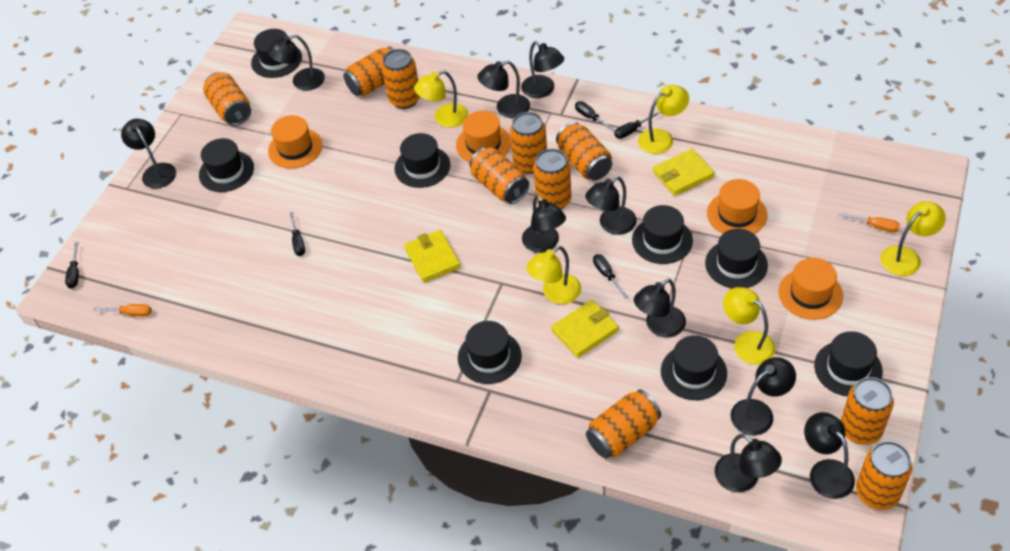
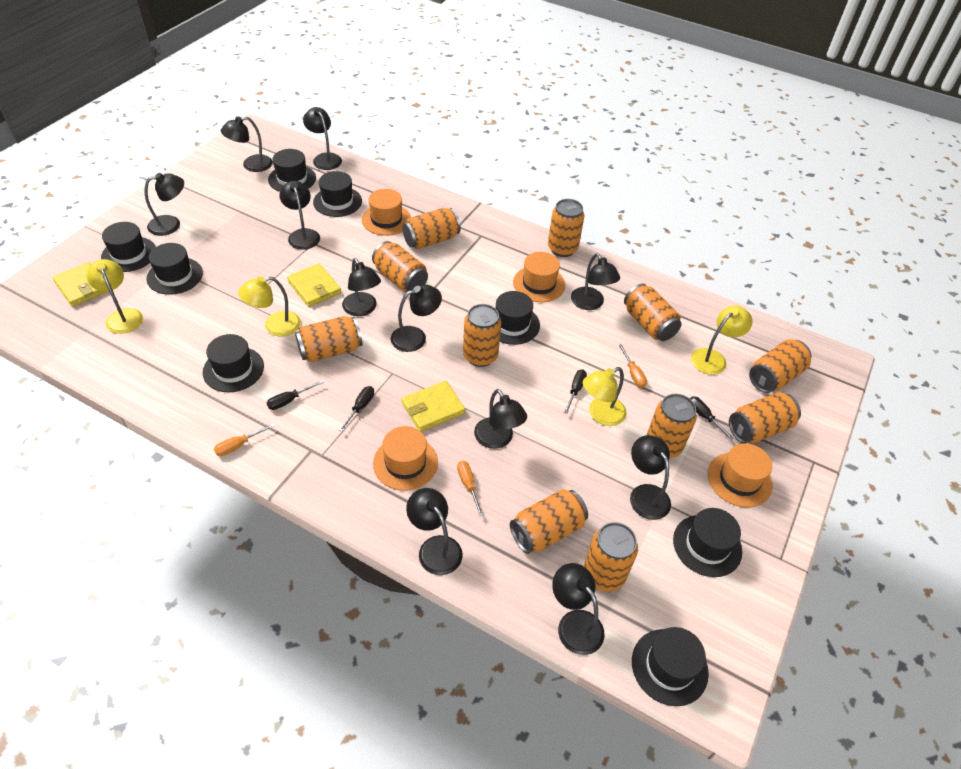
black lamp: 10 -> 11
black screwdriver: 5 -> 4
orange can: 10 -> 11
orange screwdriver: 2 -> 3
yellow lamp: 5 -> 4

